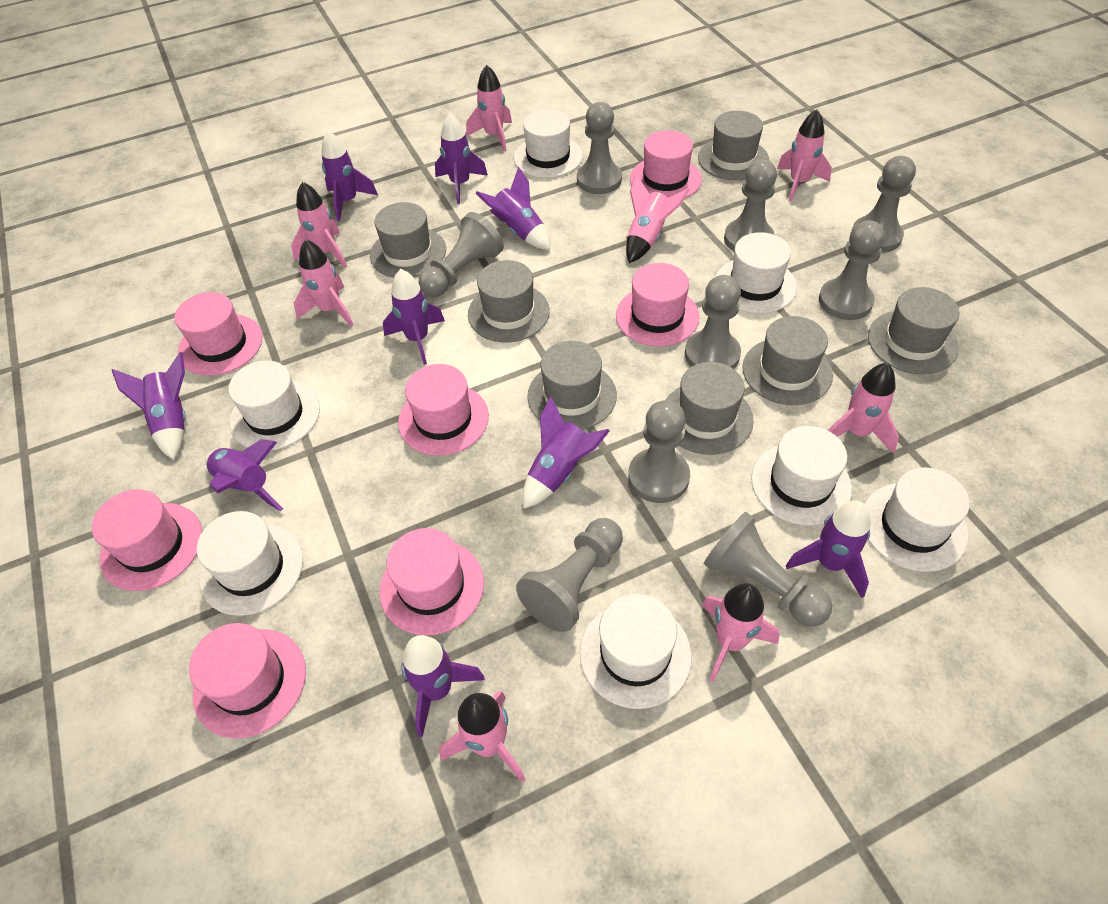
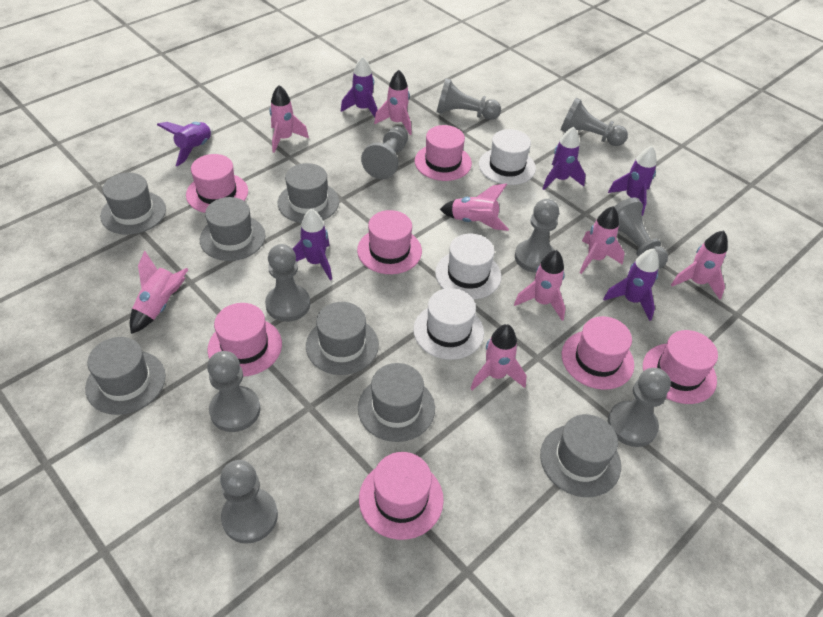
purple rocket: 9 -> 6
white hat: 7 -> 3

